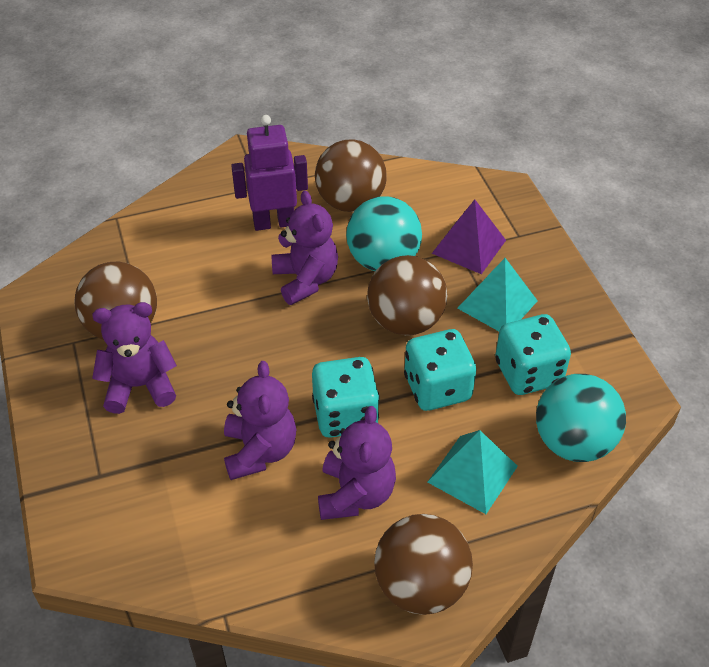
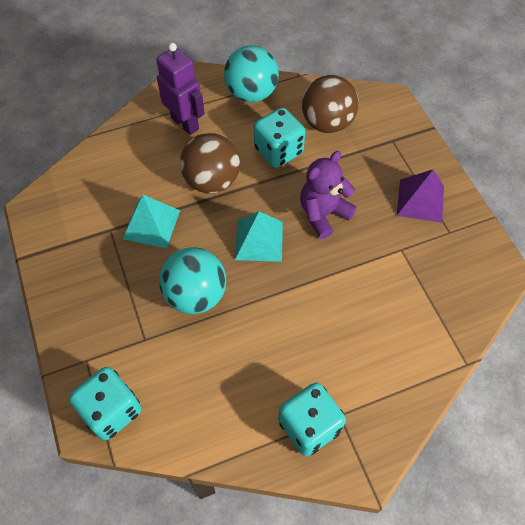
brown ball: 4 -> 2
purple teddy bear: 4 -> 1

